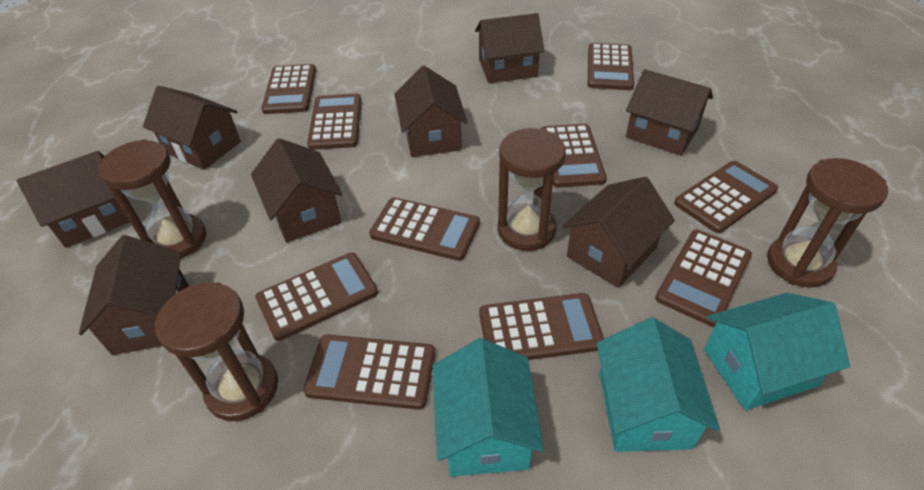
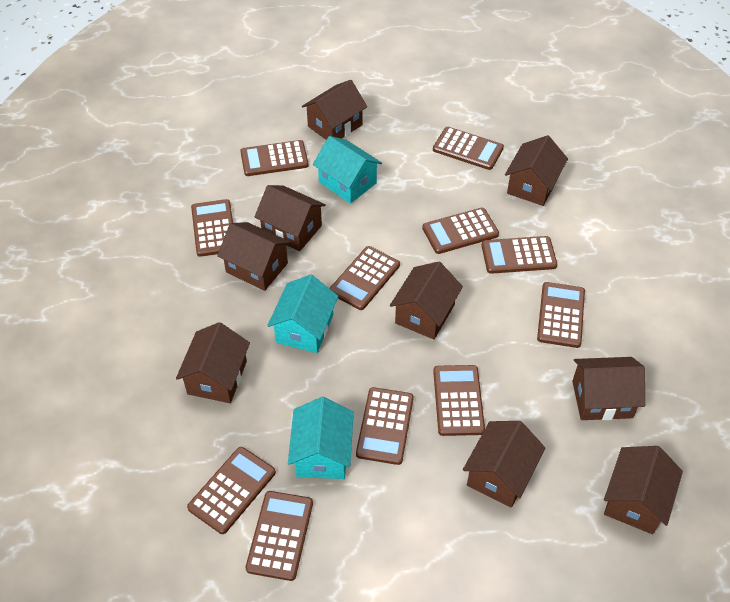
brown calculator: 10 -> 11
brown hourglass: 4 -> 0
brown house: 8 -> 9

